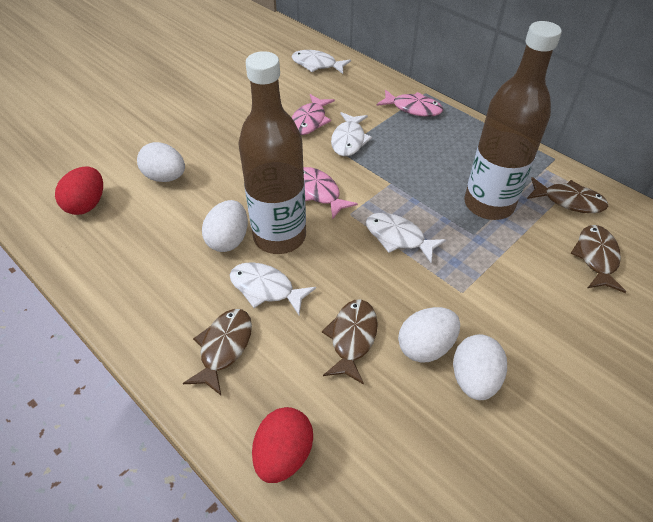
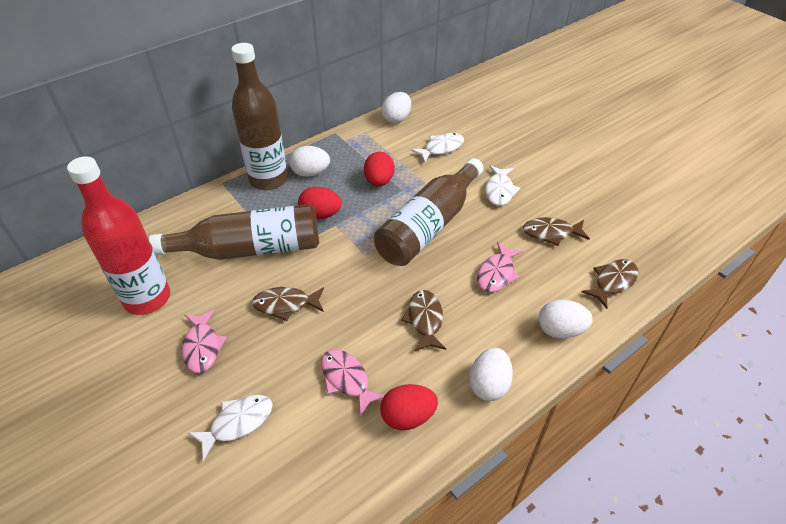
brown bottle: 2 -> 3
red bottle: 0 -> 1
red egg: 2 -> 3
white fish: 4 -> 3

